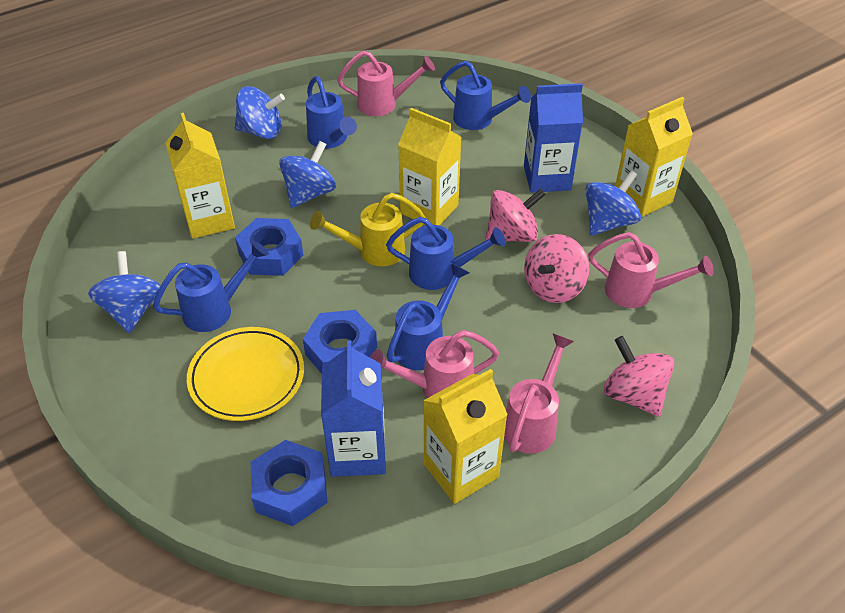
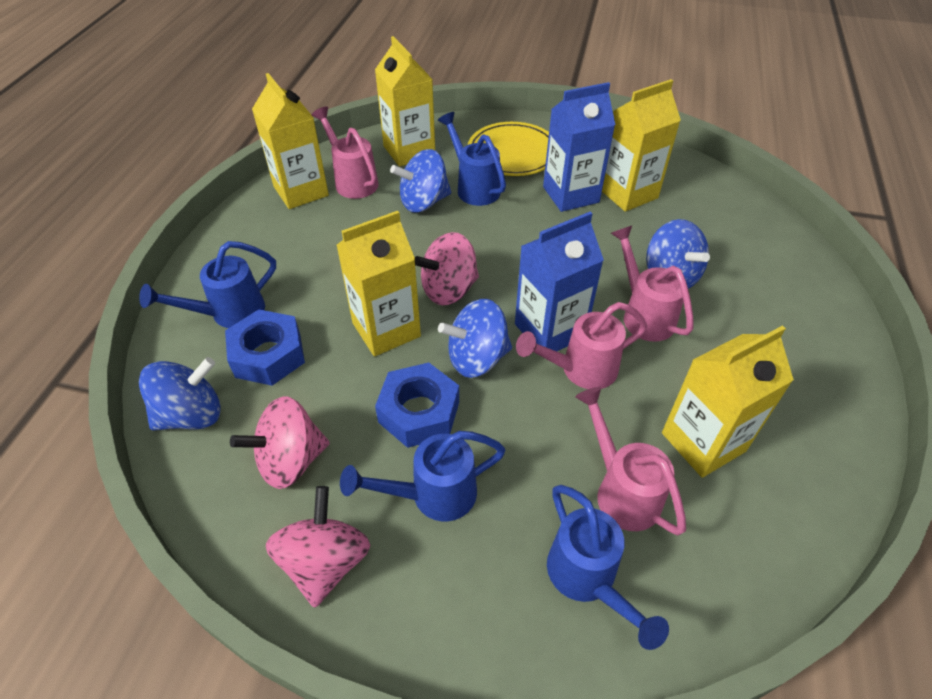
blue nut: 3 -> 2
blue watering can: 5 -> 4
yellow carton: 4 -> 5
yellow watering can: 1 -> 0

